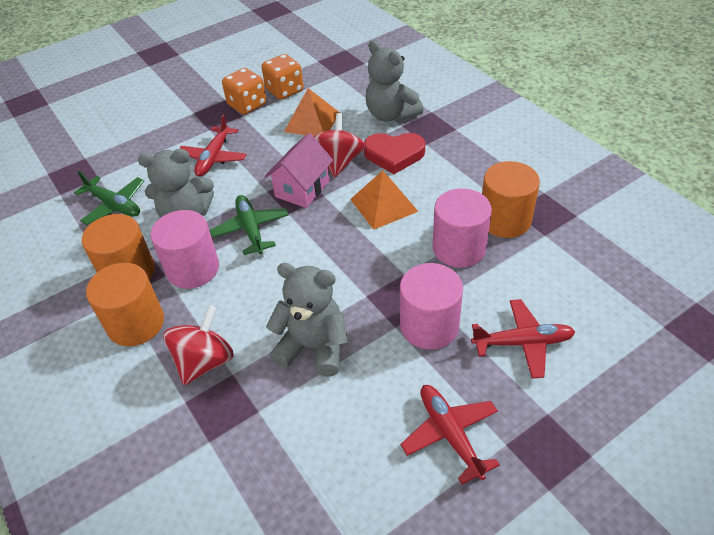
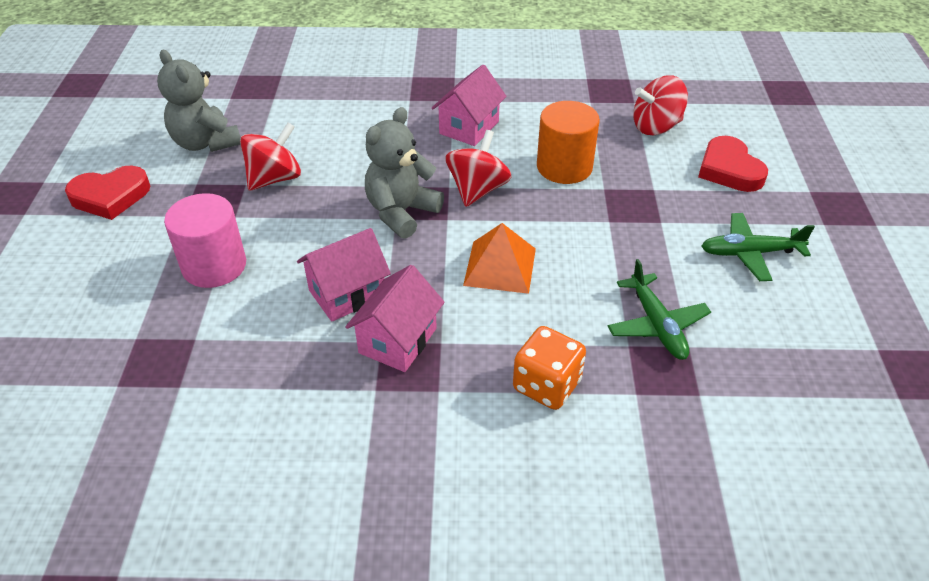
grey teddy bear: 3 -> 2
orange cylinder: 3 -> 1
orange dice: 2 -> 1
orange pyramid: 2 -> 1
pink cylinder: 3 -> 1
pink house: 1 -> 3
red heart: 1 -> 2
red plane: 3 -> 0
red spinning top: 2 -> 3

